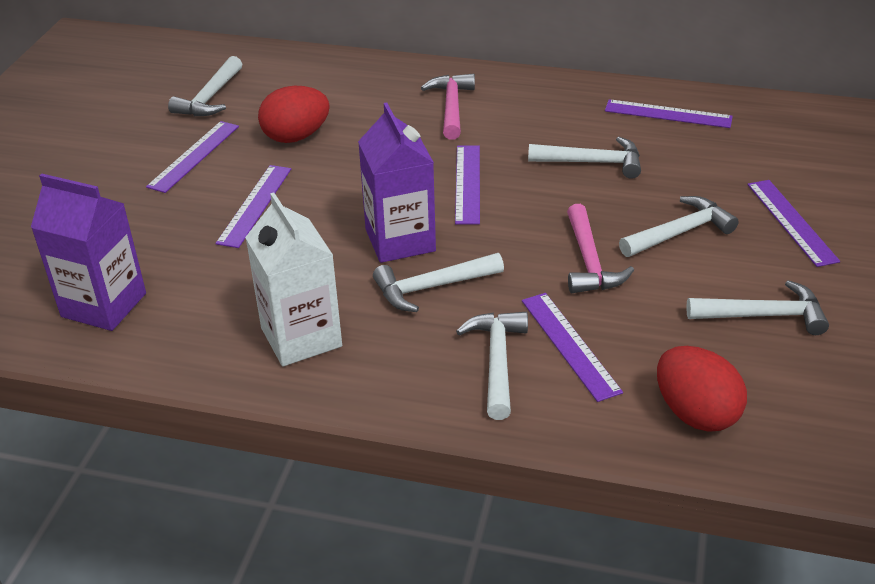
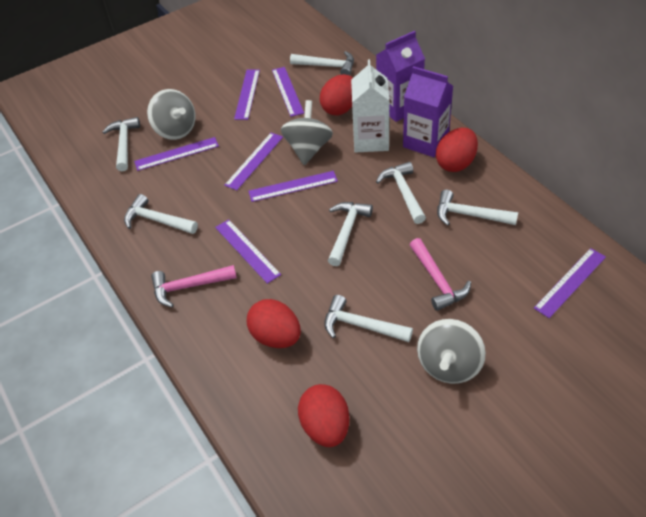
grey spinning top: 0 -> 3
purple ruler: 6 -> 7
red egg: 2 -> 4
white hammer: 6 -> 7

